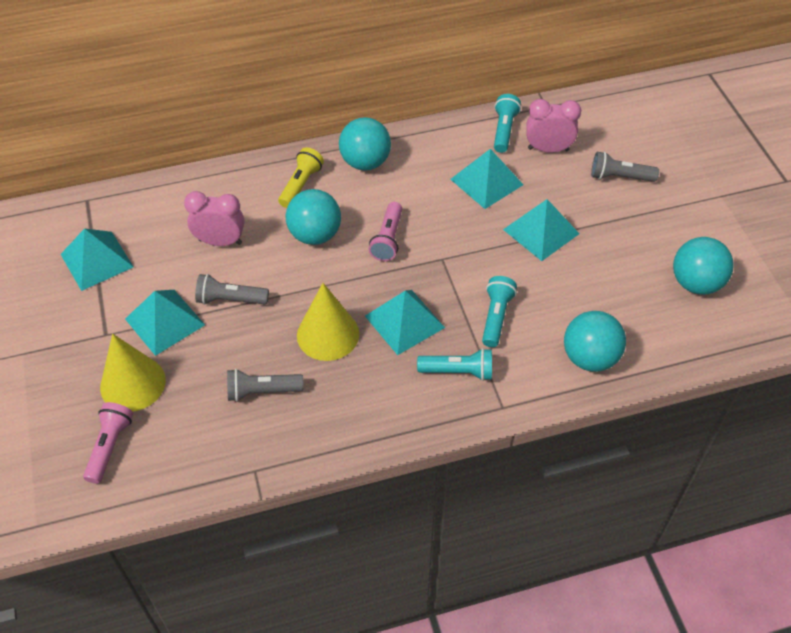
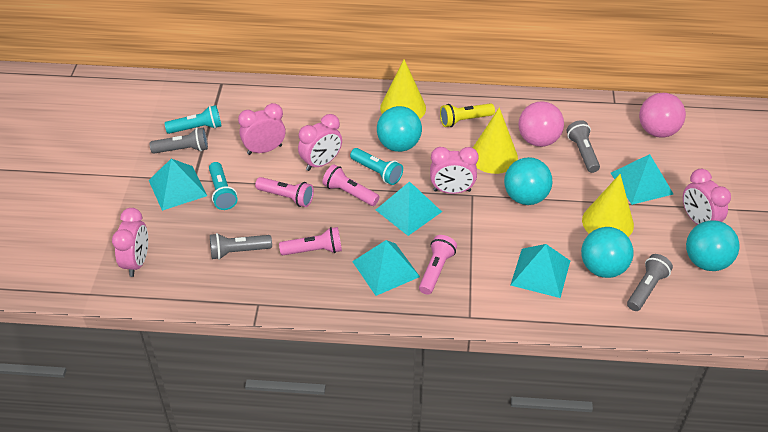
grey flashlight: 3 -> 4
pink ball: 0 -> 2
pink clock: 2 -> 5
pink flashlight: 2 -> 4
yellow cone: 2 -> 3

